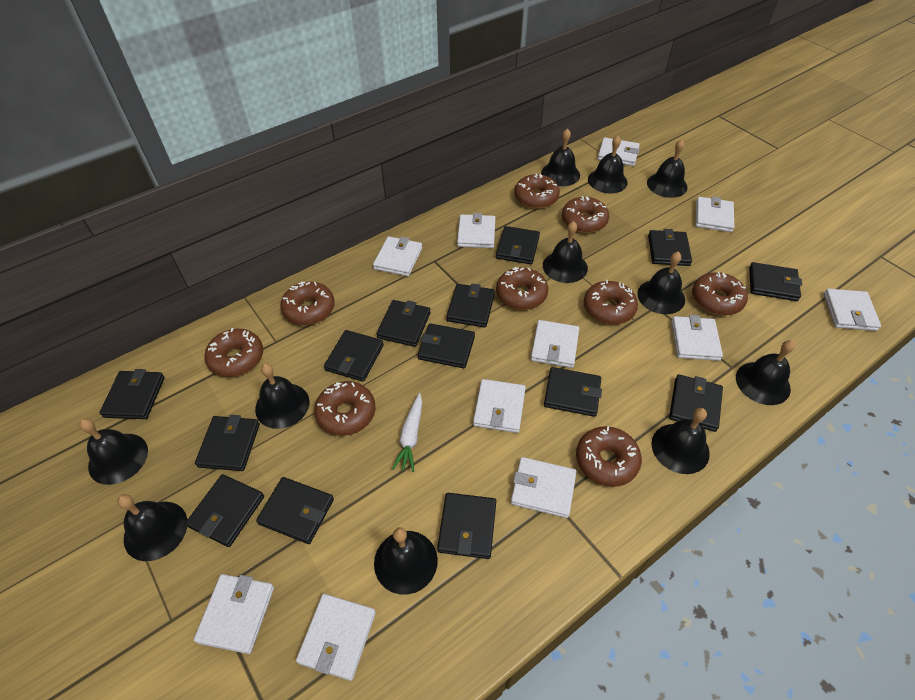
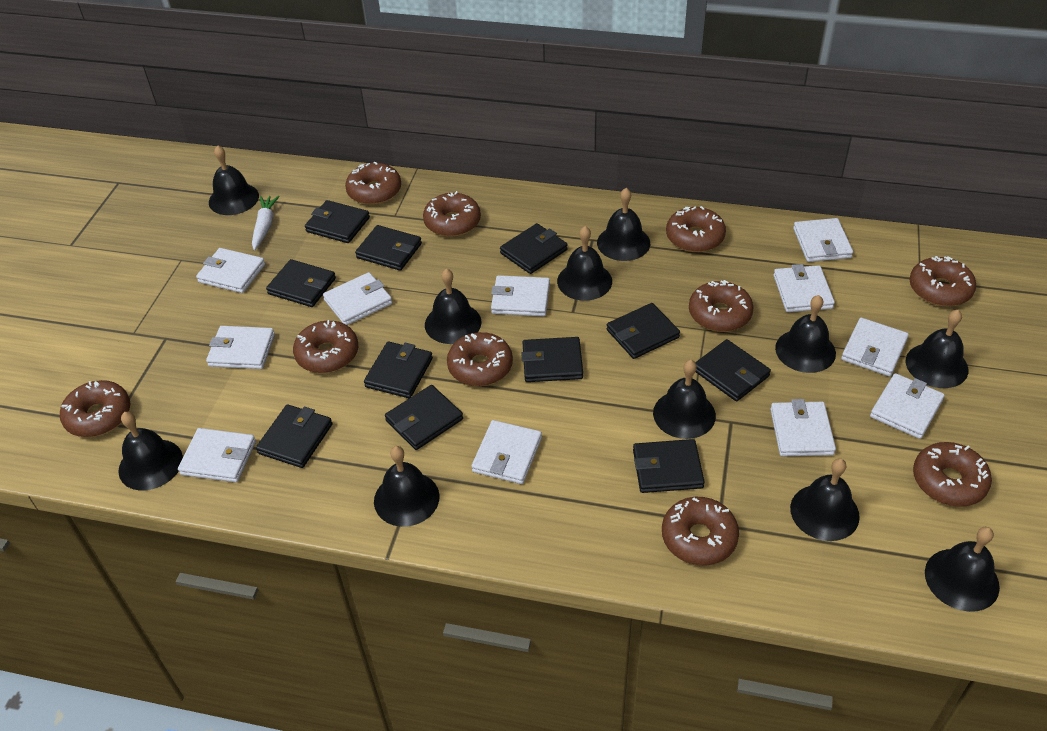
black wallet: 14 -> 11
brown donut: 9 -> 10

